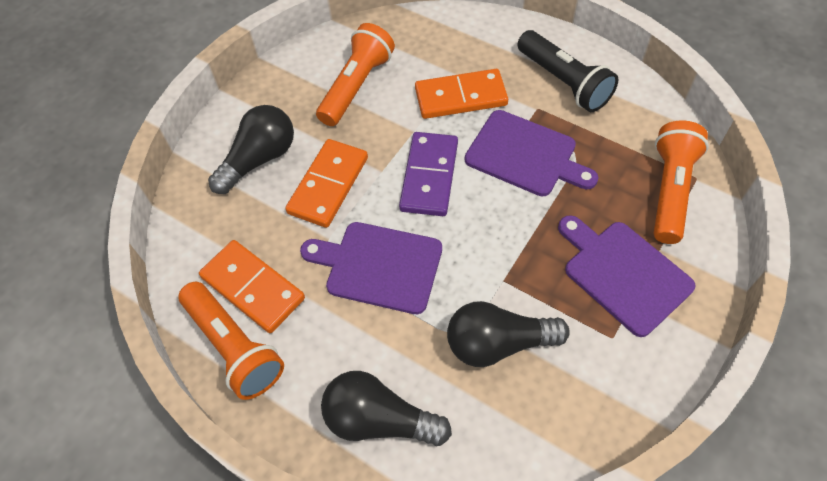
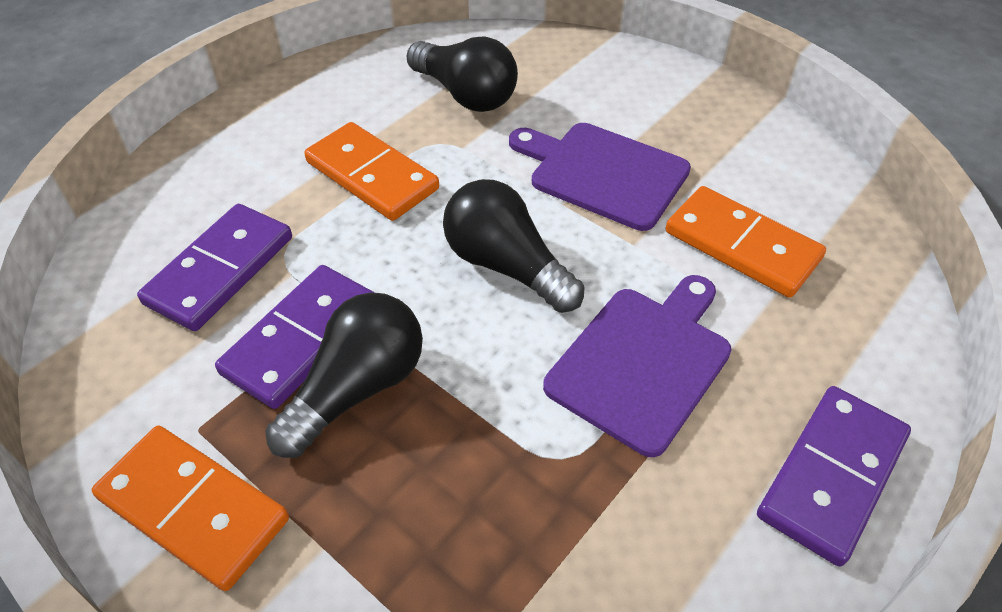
black flashlight: 1 -> 0
orange flashlight: 3 -> 0
purple cutting board: 3 -> 2
purple domino: 1 -> 3

